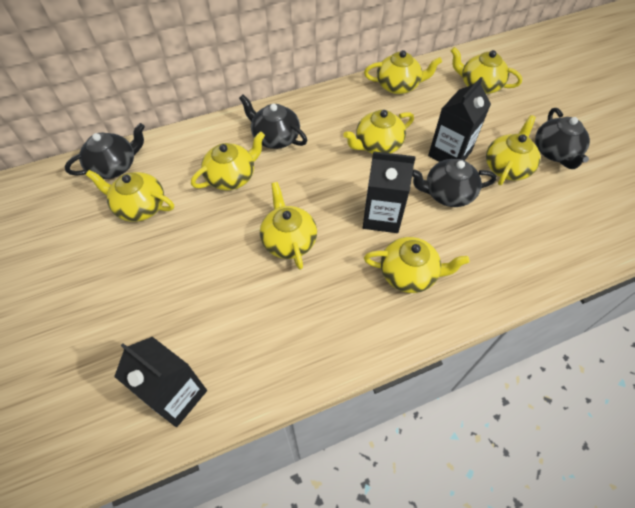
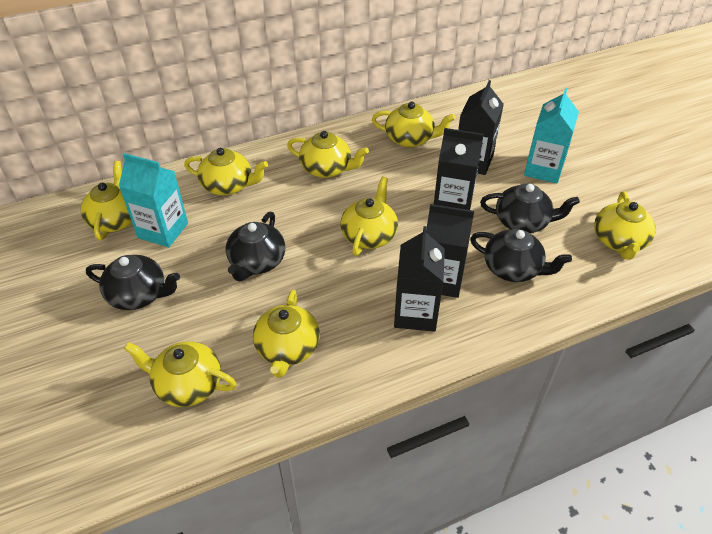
black carton: 3 -> 4
turquoise carton: 0 -> 2

